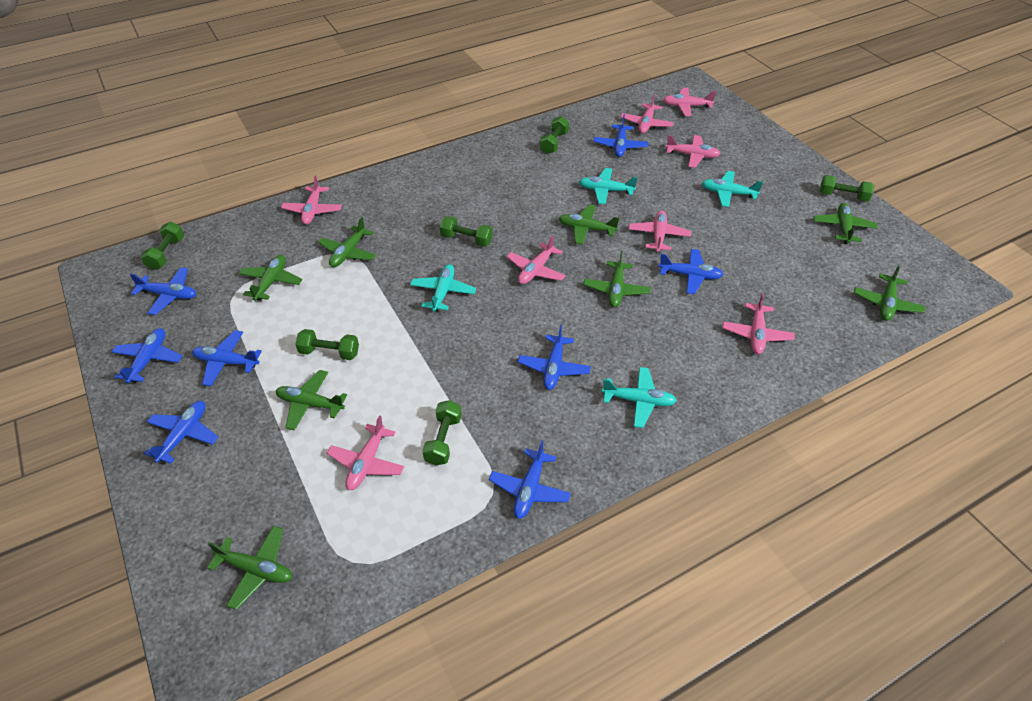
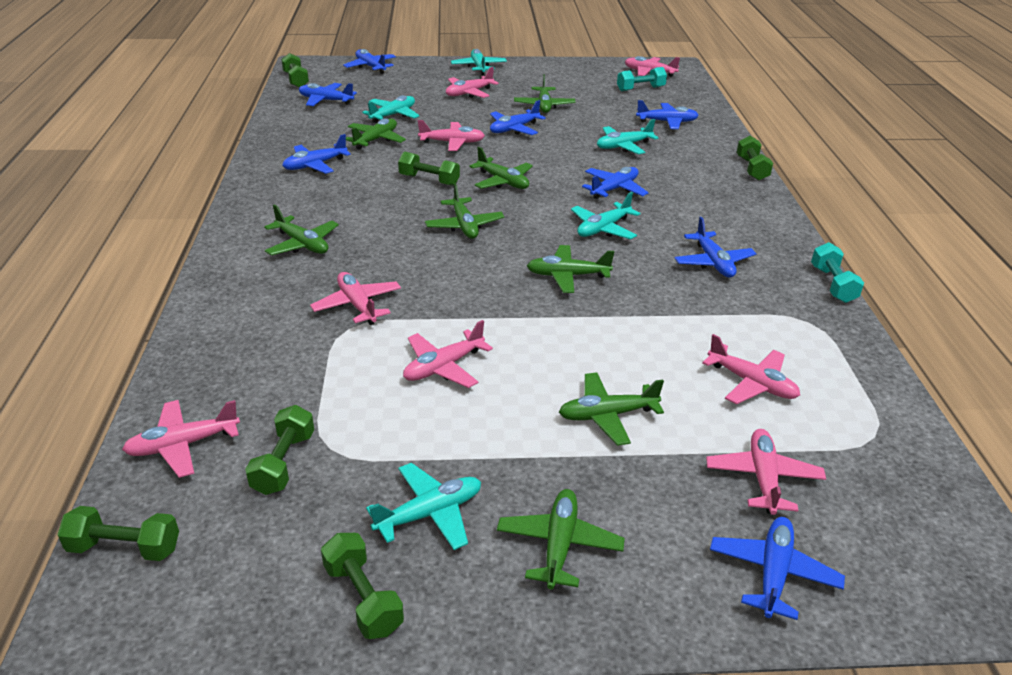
turquoise dumbbell: 0 -> 2
turquoise plane: 4 -> 5

